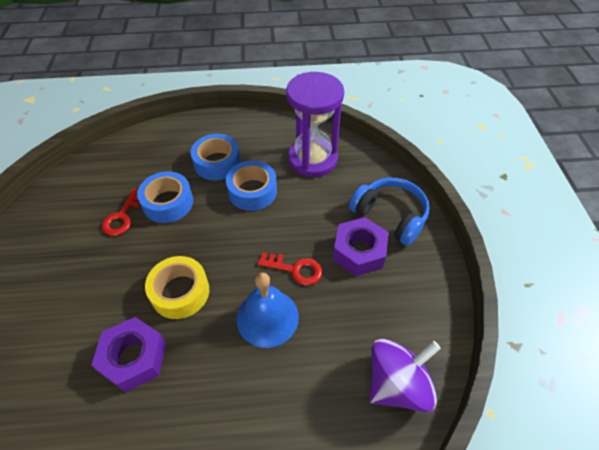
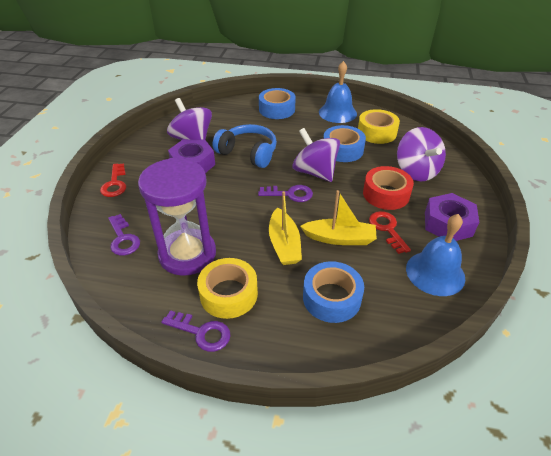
blue bell: 1 -> 2
purple key: 0 -> 3
purple spinning top: 1 -> 3
red tape: 0 -> 1
yellow boat: 0 -> 2
yellow tape: 1 -> 2

